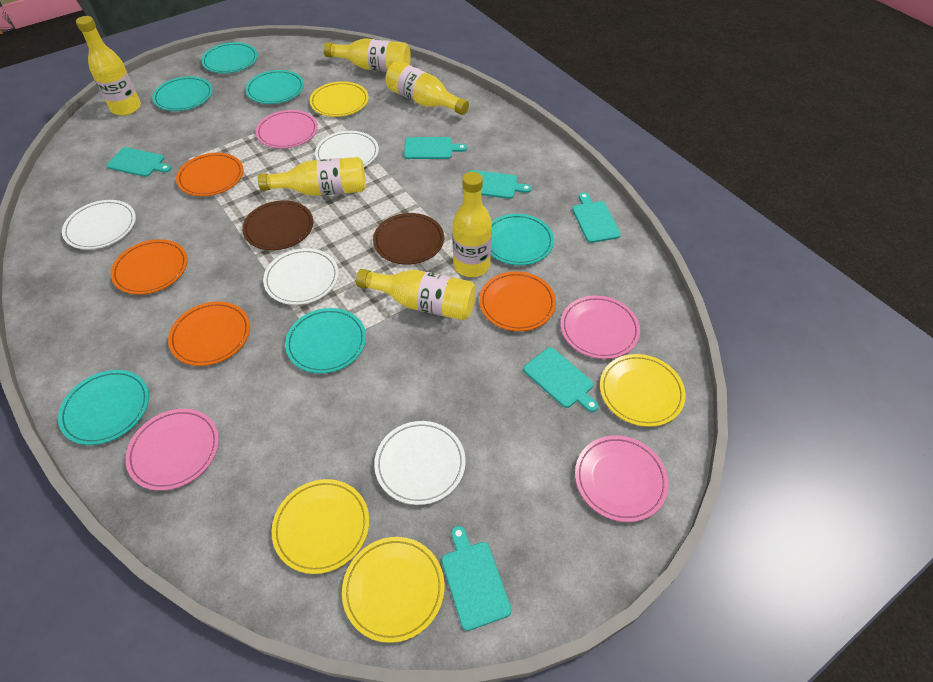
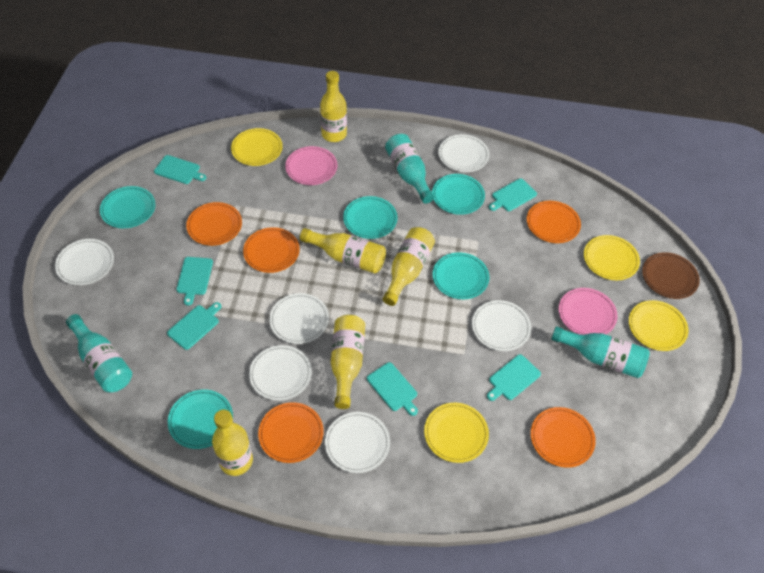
brown plate: 2 -> 1
orange plate: 4 -> 5
pink plate: 4 -> 2
turquoise bottle: 0 -> 3
turquoise plate: 6 -> 5
white plate: 4 -> 6
yellow bottle: 6 -> 5

